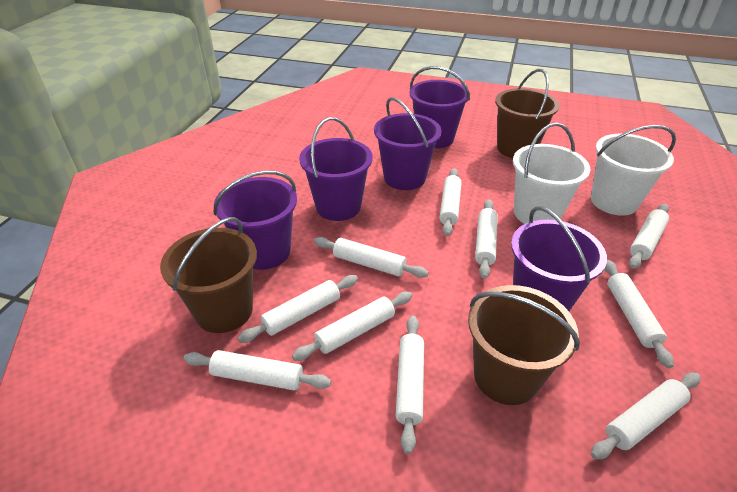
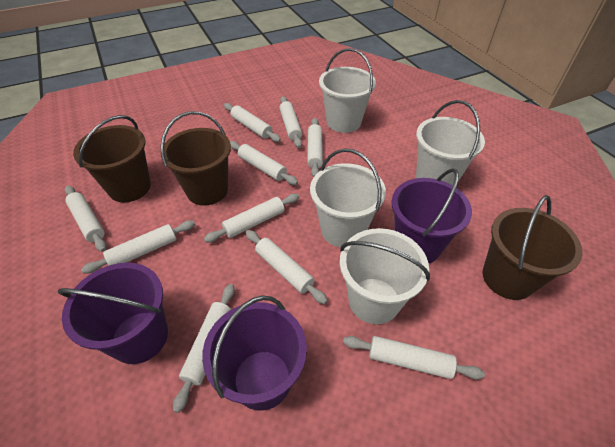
purple bucket: 5 -> 3
white bucket: 2 -> 4

